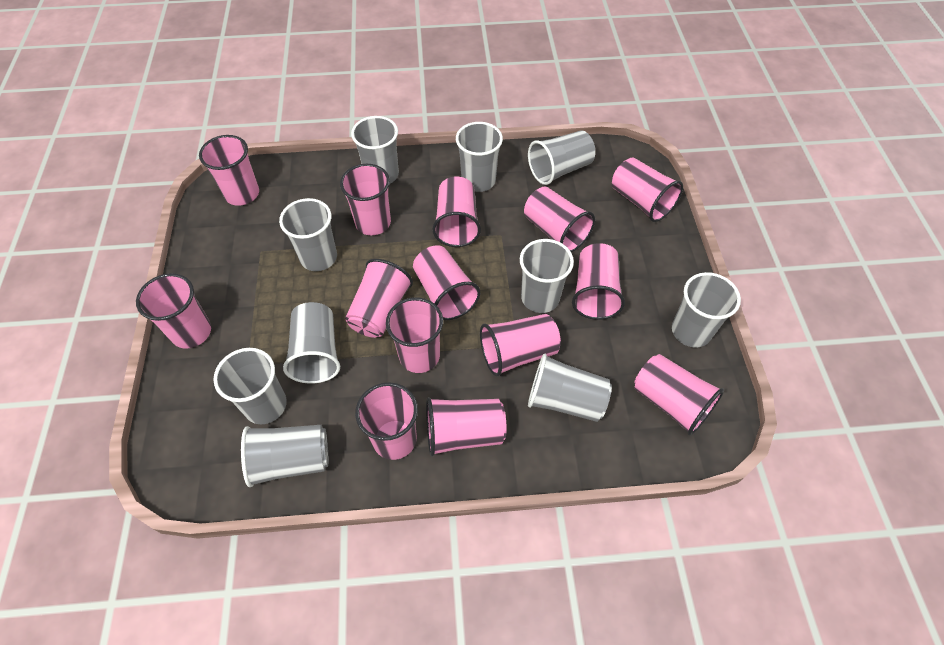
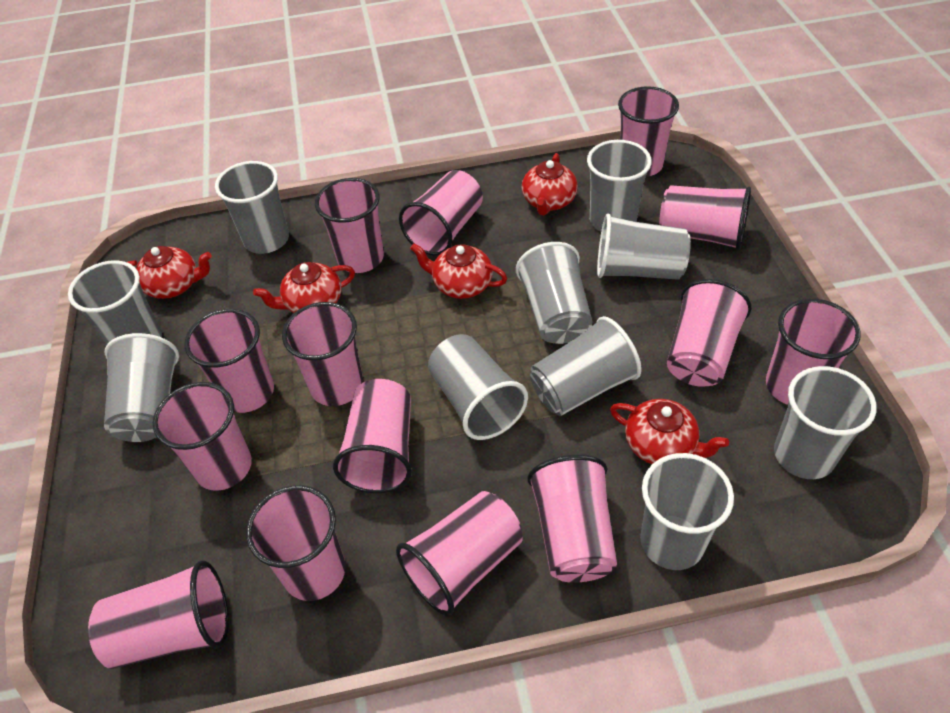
red teapot: 0 -> 5

